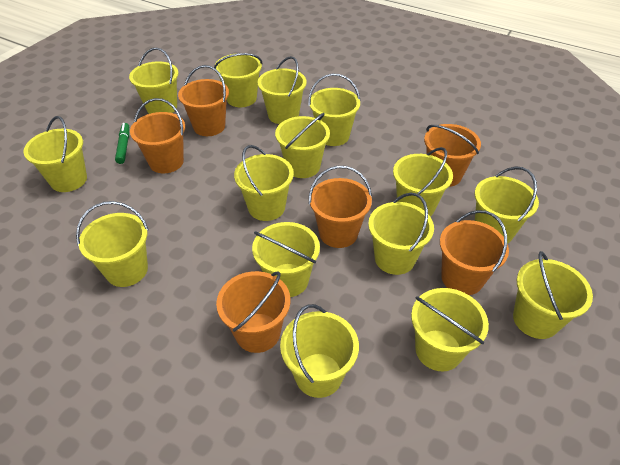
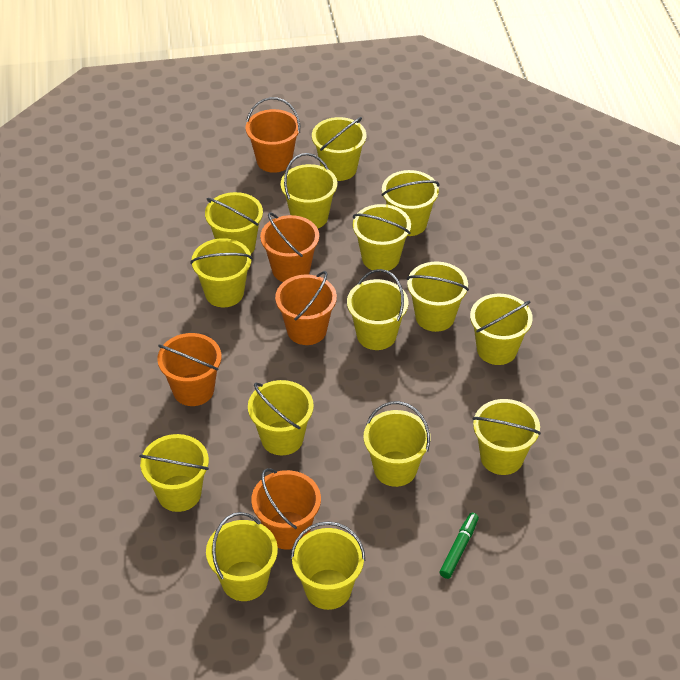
orange bucket: 6 -> 5

